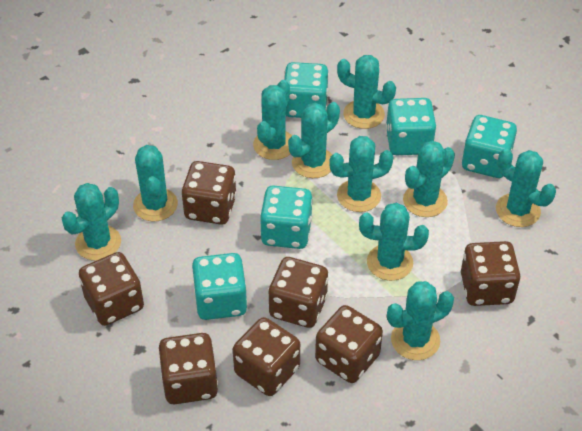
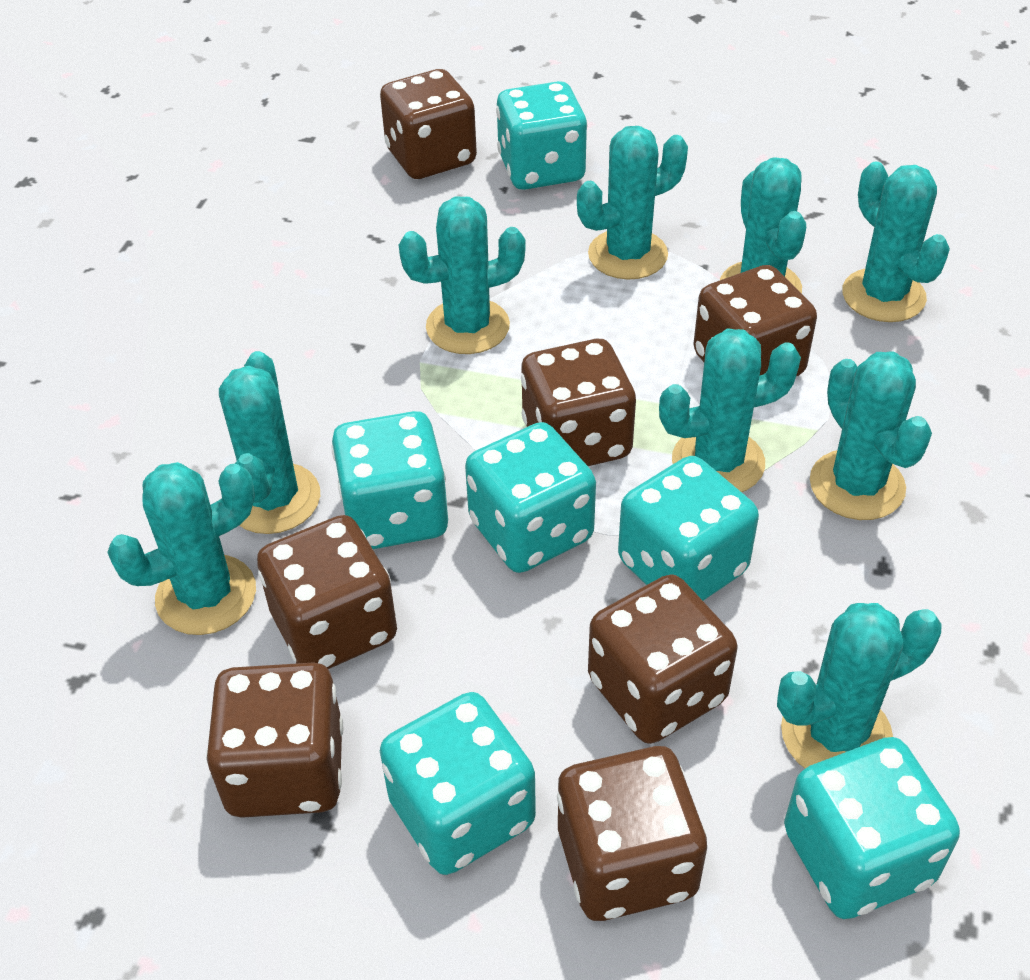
turquoise cactus: 10 -> 9
turquoise dice: 5 -> 6

